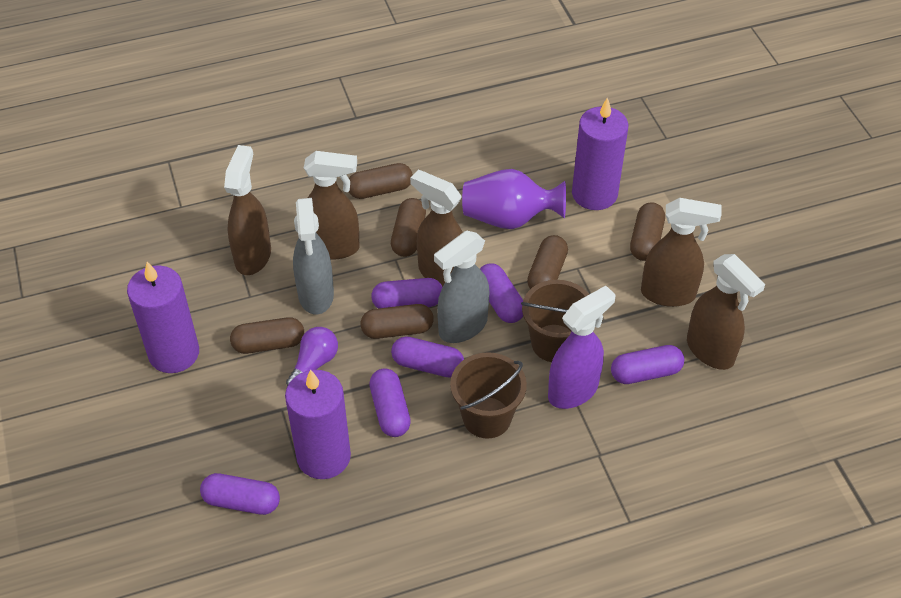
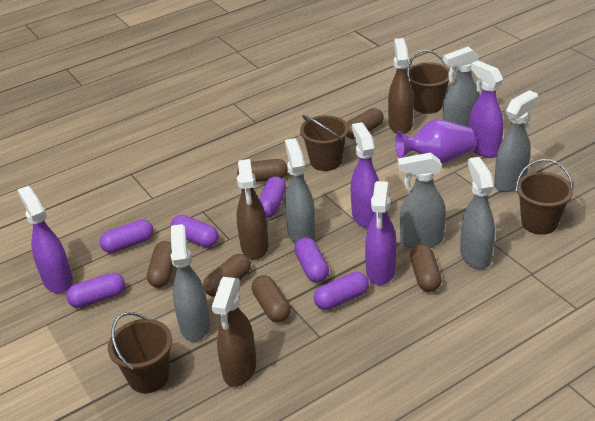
brown bucket: 2 -> 4
brown spray bottle: 5 -> 3
grey spray bottle: 2 -> 6
purple candle: 3 -> 0
purple light bulb: 1 -> 0
purple spray bottle: 1 -> 4

